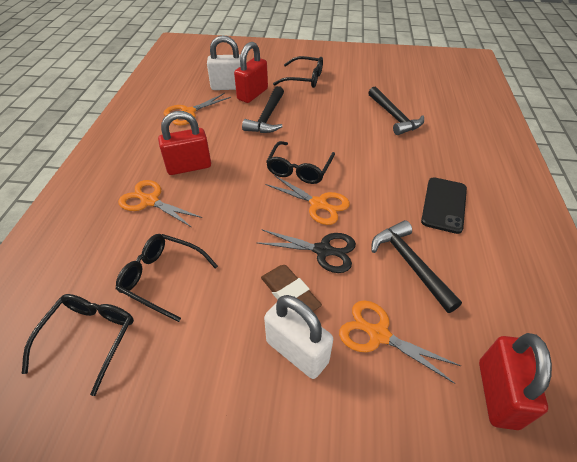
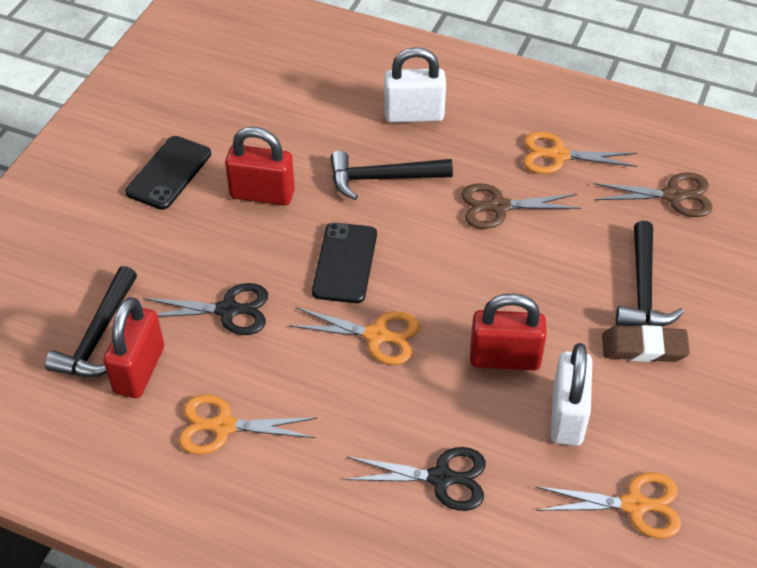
black glasses: 4 -> 0
black phone: 1 -> 2
black scissors: 1 -> 2
brown scissors: 0 -> 2

